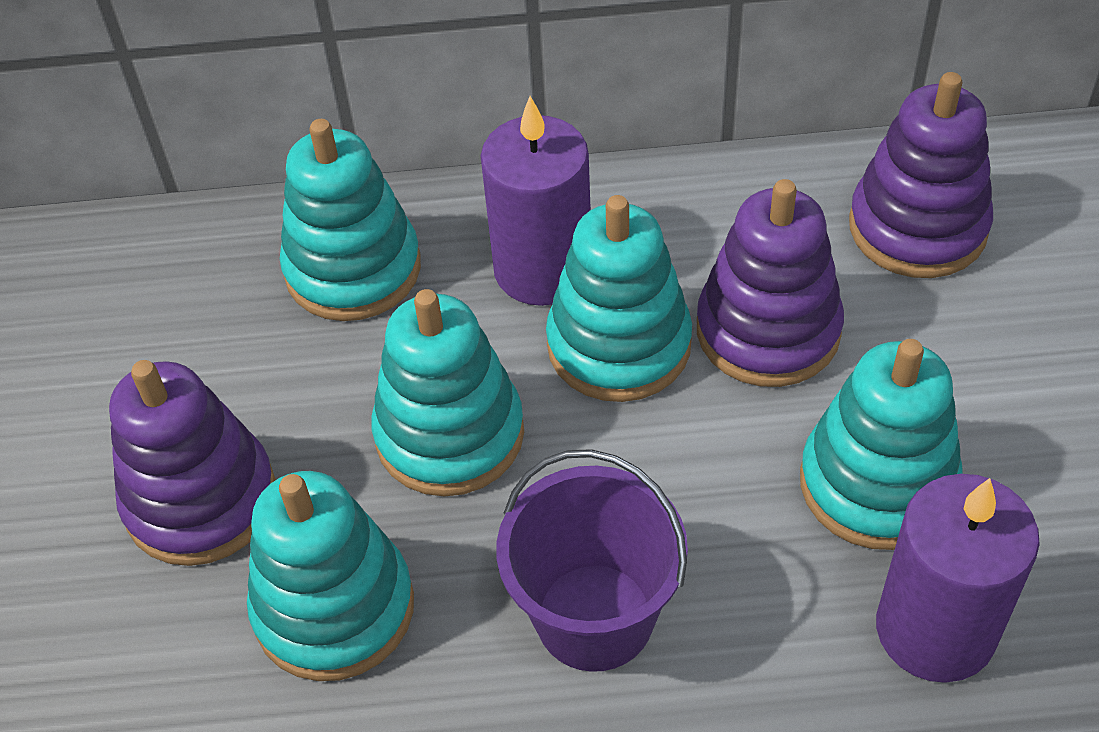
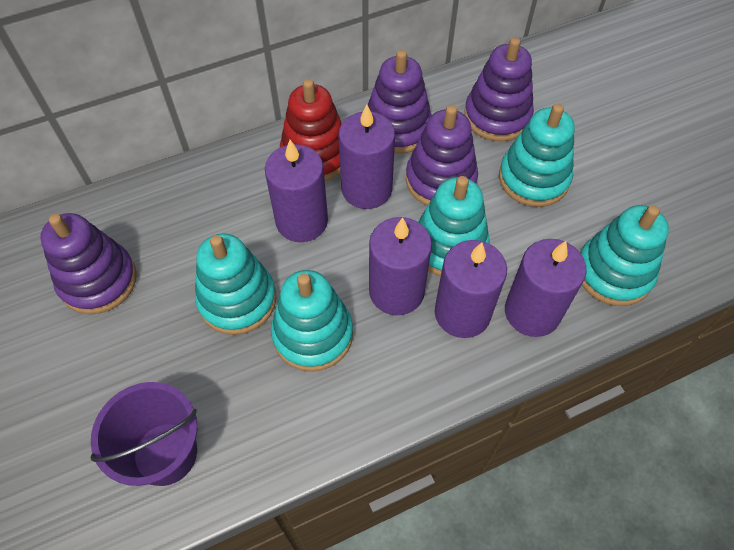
purple candle: 2 -> 5
purple stacking toy: 3 -> 4
red stacking toy: 0 -> 1

